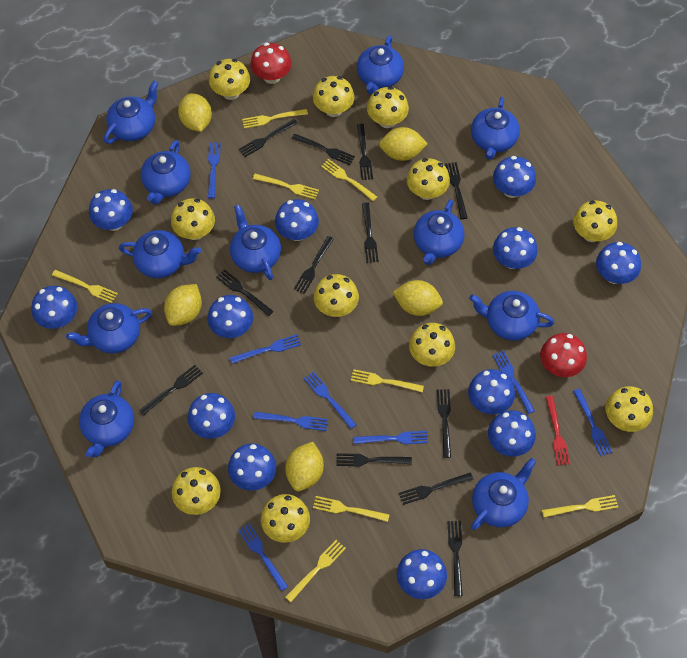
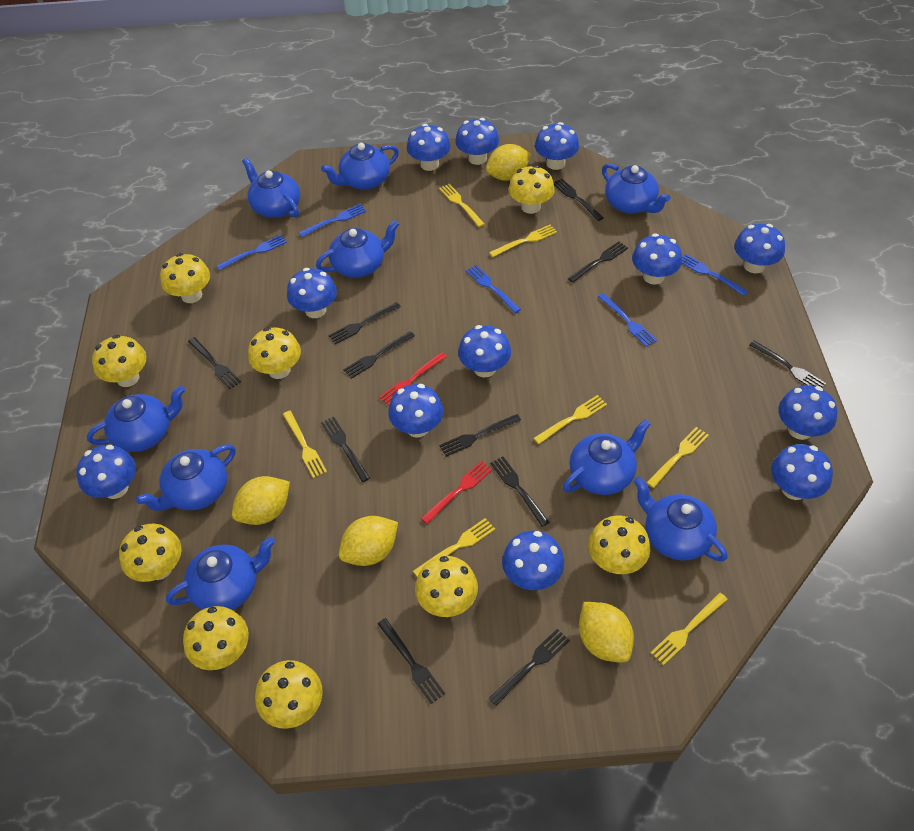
black fork: 12 -> 11
blue fork: 8 -> 5
blue teapot: 11 -> 9
red fork: 1 -> 2
red mushroom: 2 -> 0
yellow fork: 8 -> 7
yellow lemon: 5 -> 4
yellow mushroom: 11 -> 9

